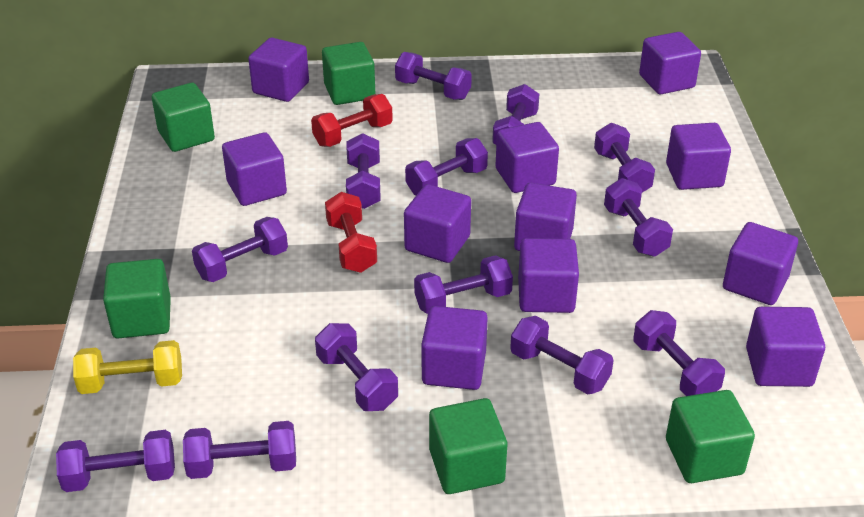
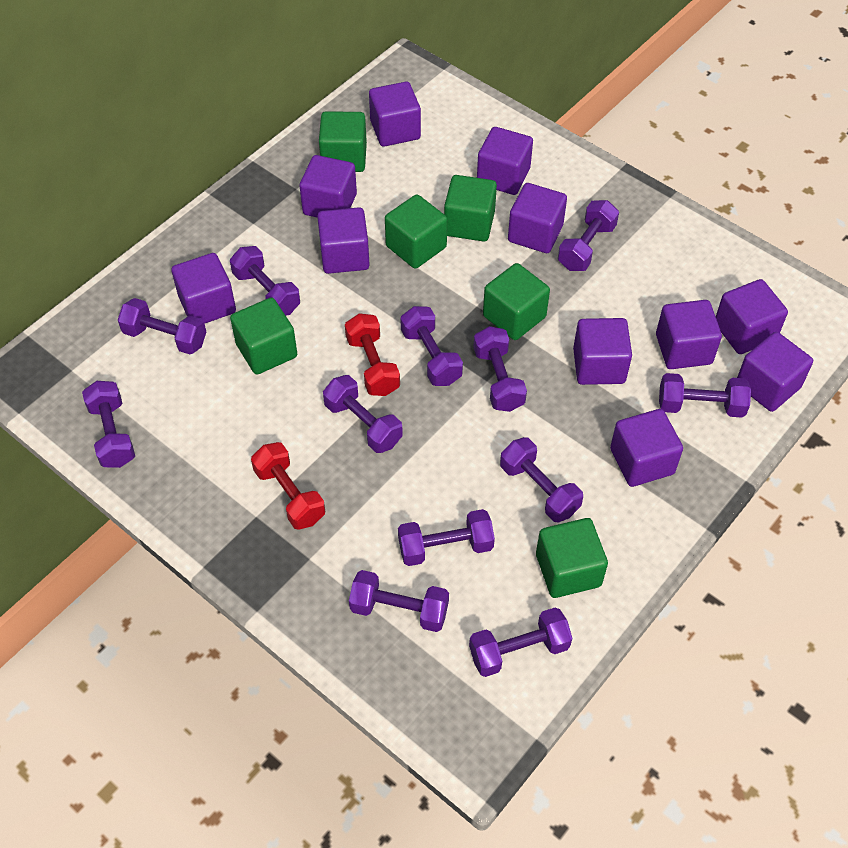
green cube: 5 -> 6
purple dumbbell: 13 -> 12
yellow dumbbell: 1 -> 0

